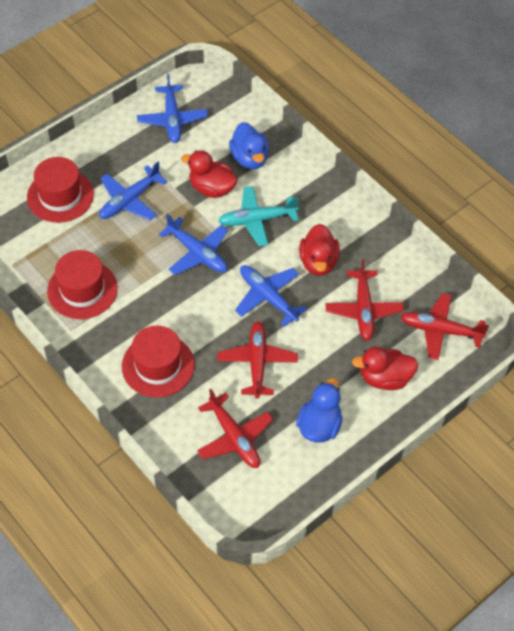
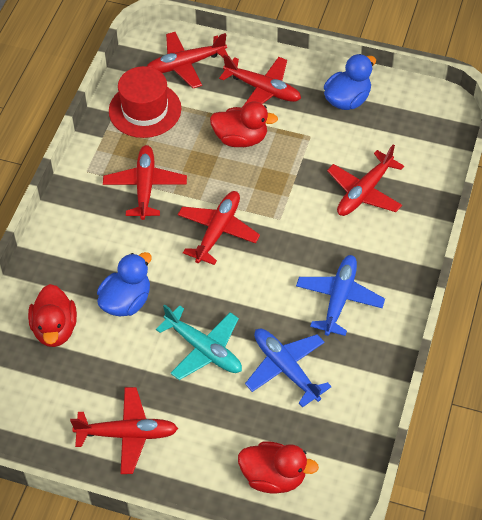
blue plane: 4 -> 2
red hat: 3 -> 1
red plane: 4 -> 6

